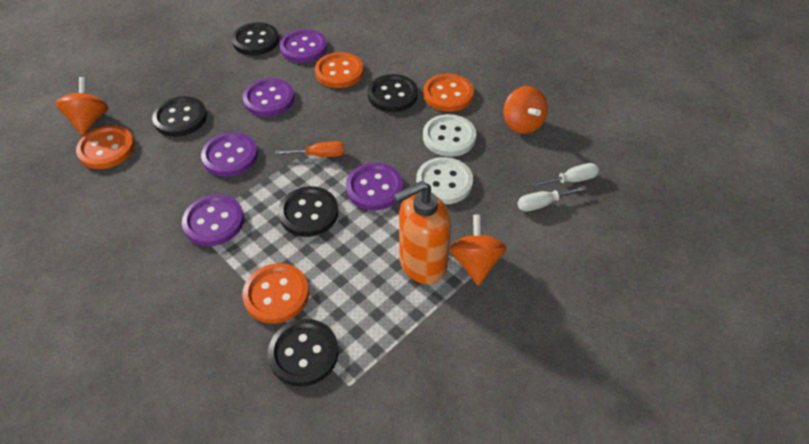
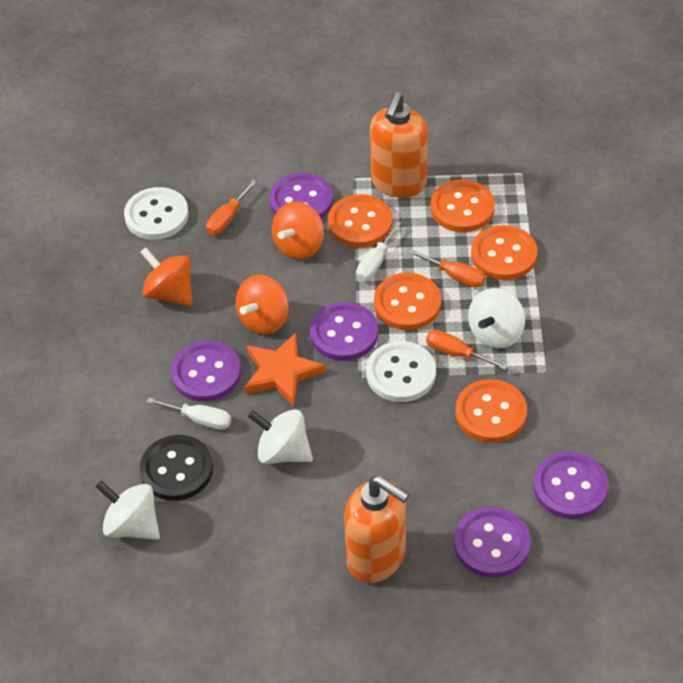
black button: 5 -> 1
orange button: 4 -> 5
orange screwdriver: 1 -> 3
orange soap dispenser: 1 -> 2
orange star: 0 -> 1
white spinning top: 0 -> 3

